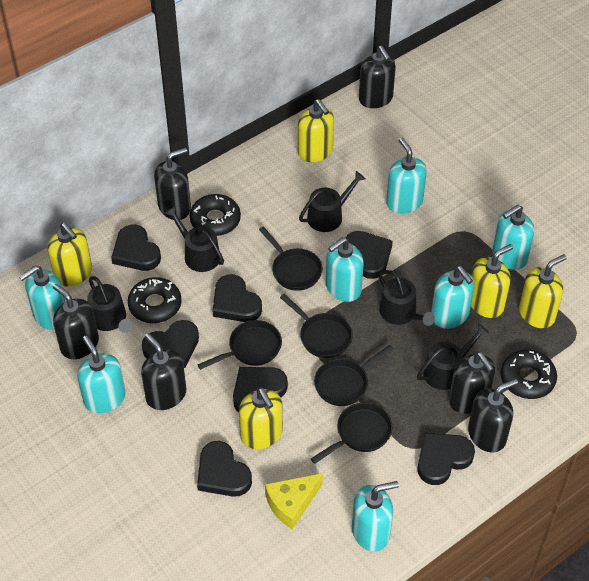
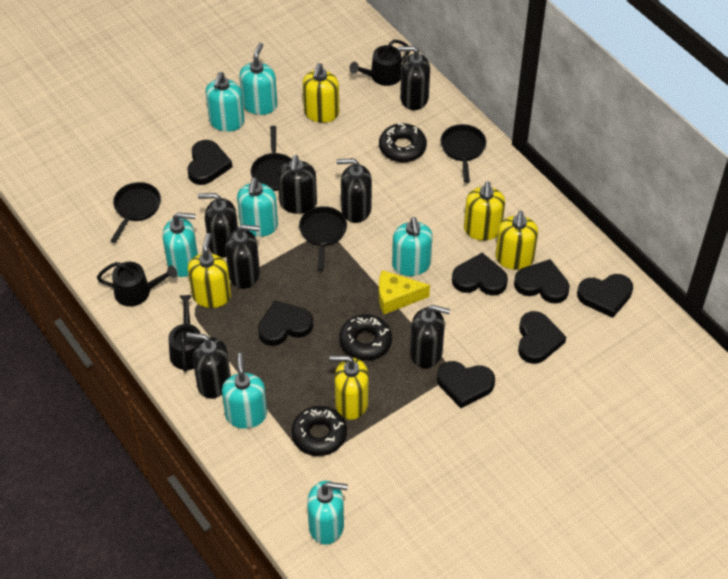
black pan: 5 -> 4
black soap dispenser: 6 -> 7
black watering can: 5 -> 3

